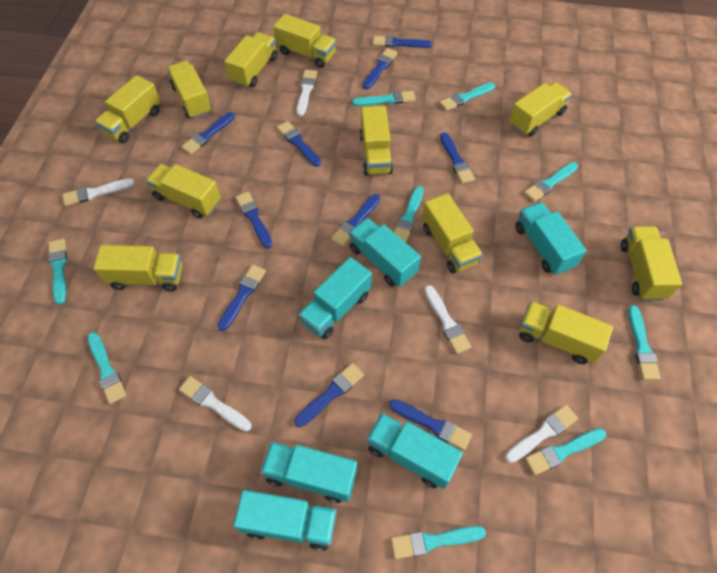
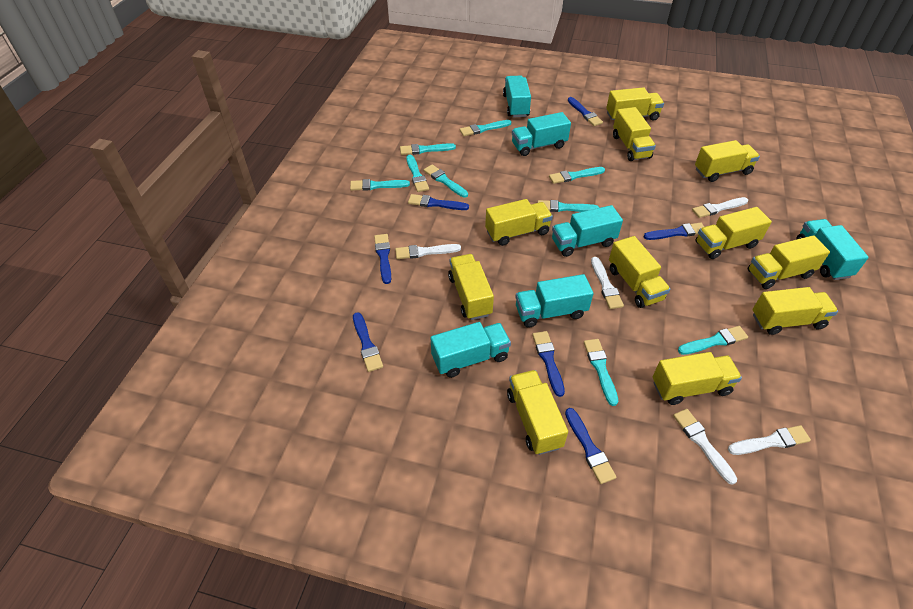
blue brush: 10 -> 7

